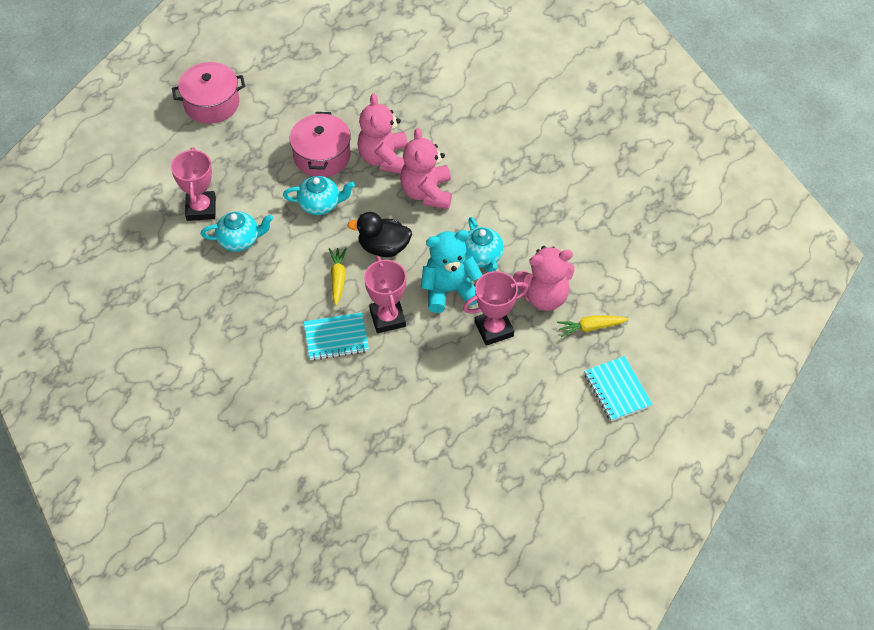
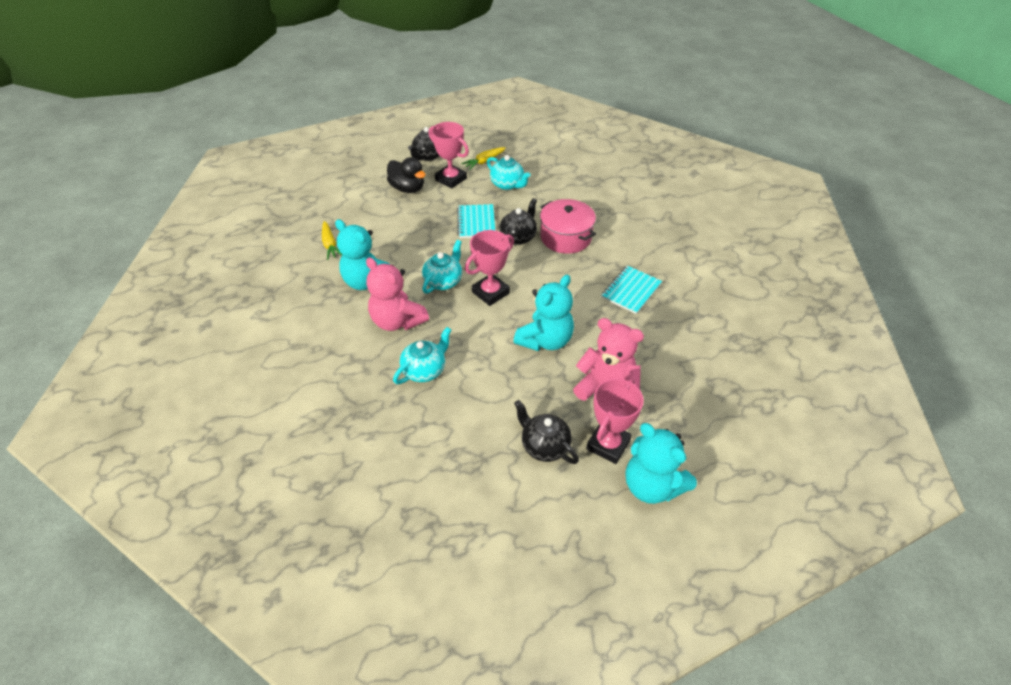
black teapot: 0 -> 3
pink pot: 2 -> 1
pink teddy bear: 3 -> 2
turquoise teddy bear: 1 -> 3

